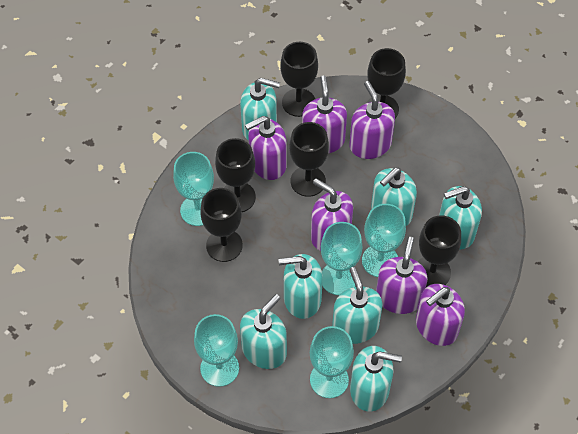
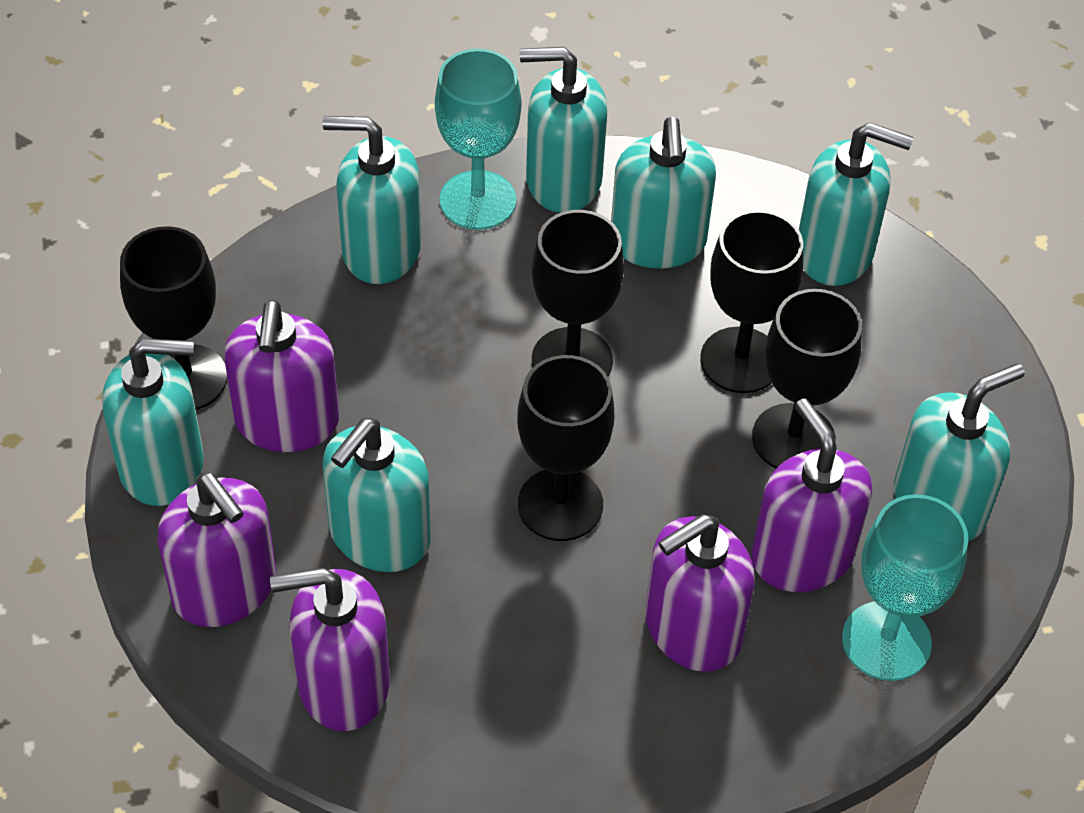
black goblet: 6 -> 5
purple soap dispenser: 6 -> 5
turquoise goblet: 5 -> 2

